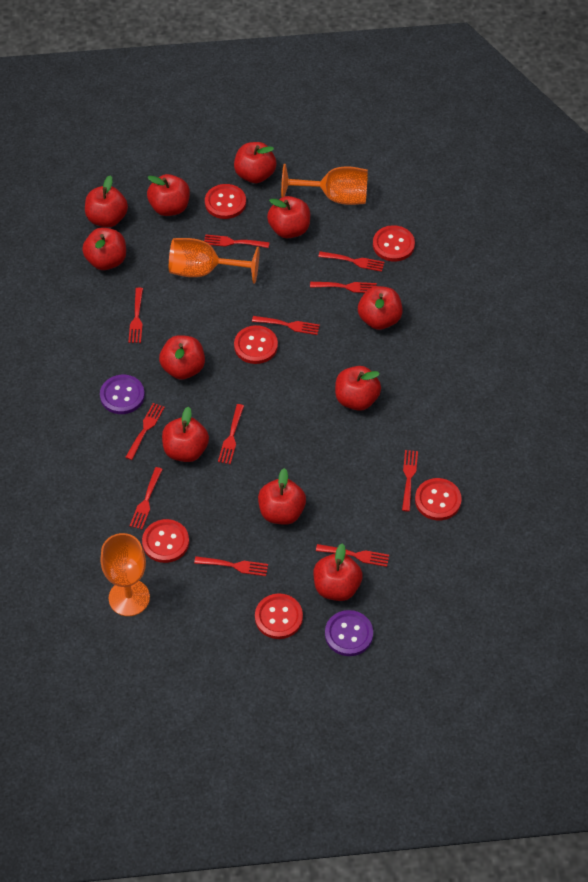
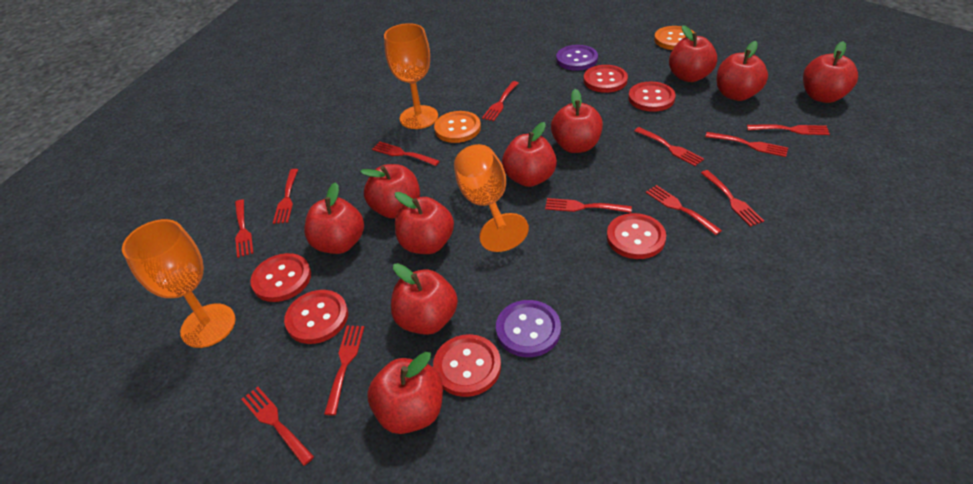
orange button: 0 -> 2
red apple: 11 -> 10
red fork: 11 -> 12

